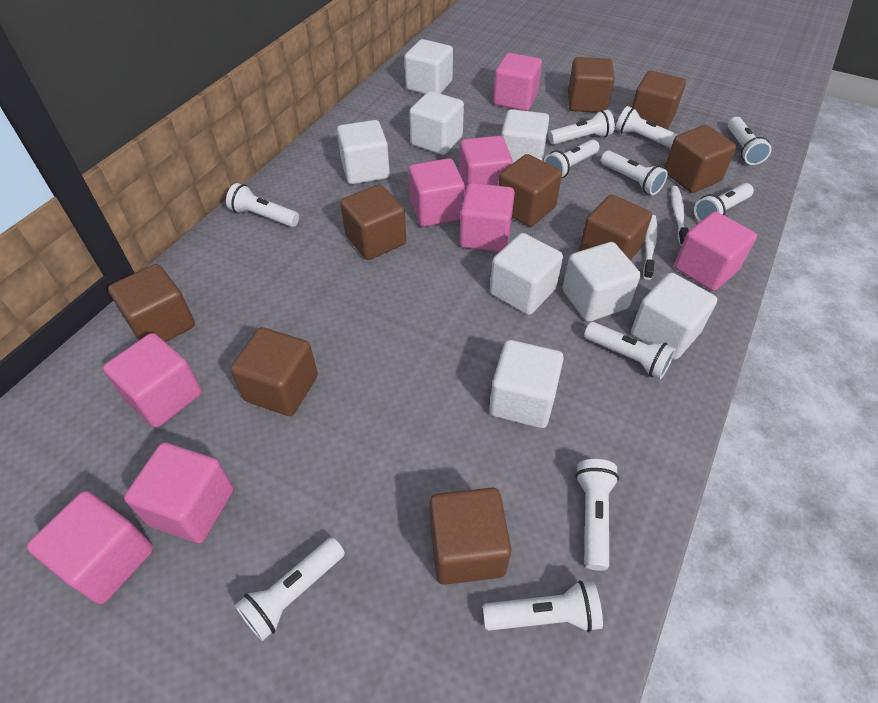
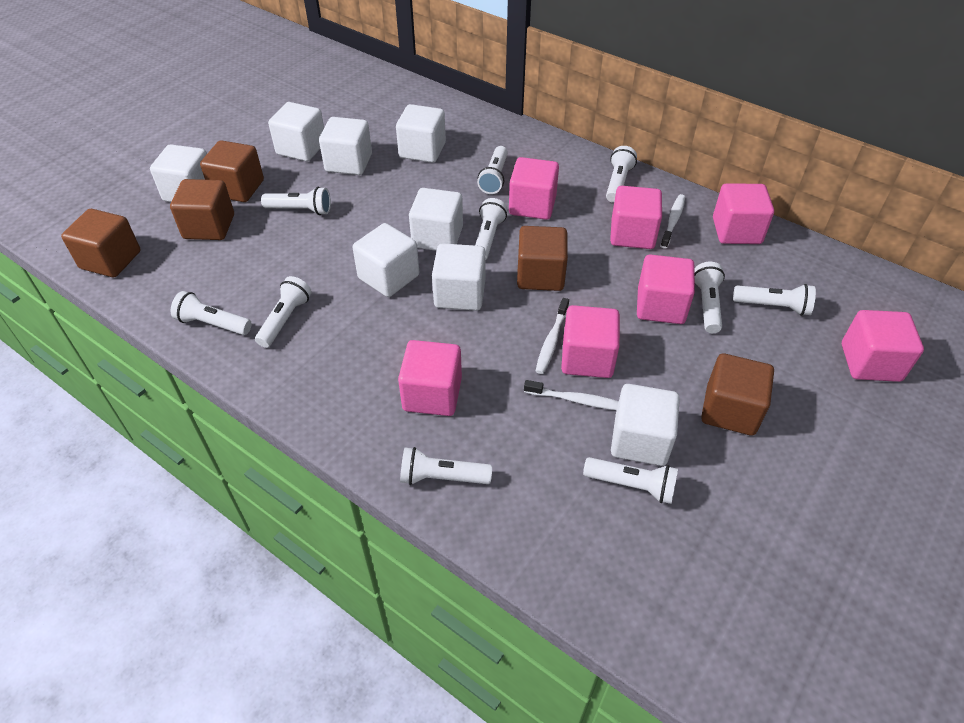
brown cube: 9 -> 5
pink cube: 8 -> 7
white flashlight: 11 -> 10
white toothbrush: 2 -> 3

